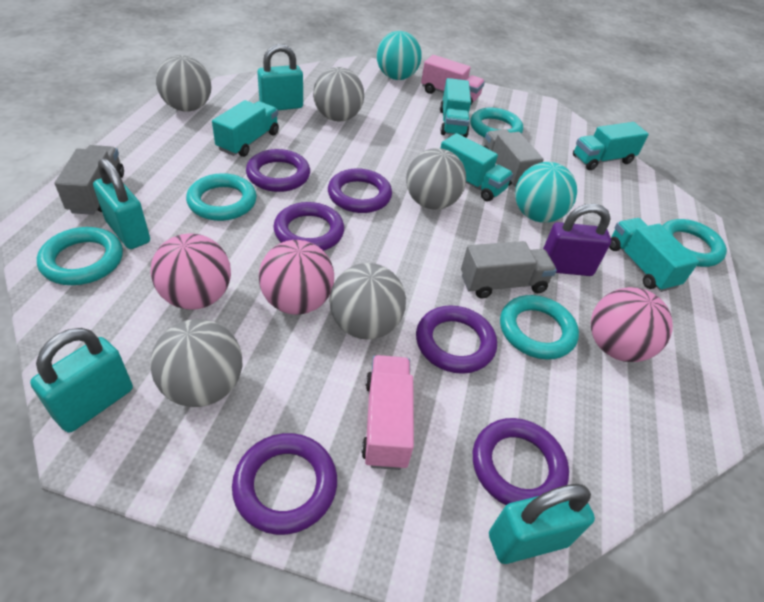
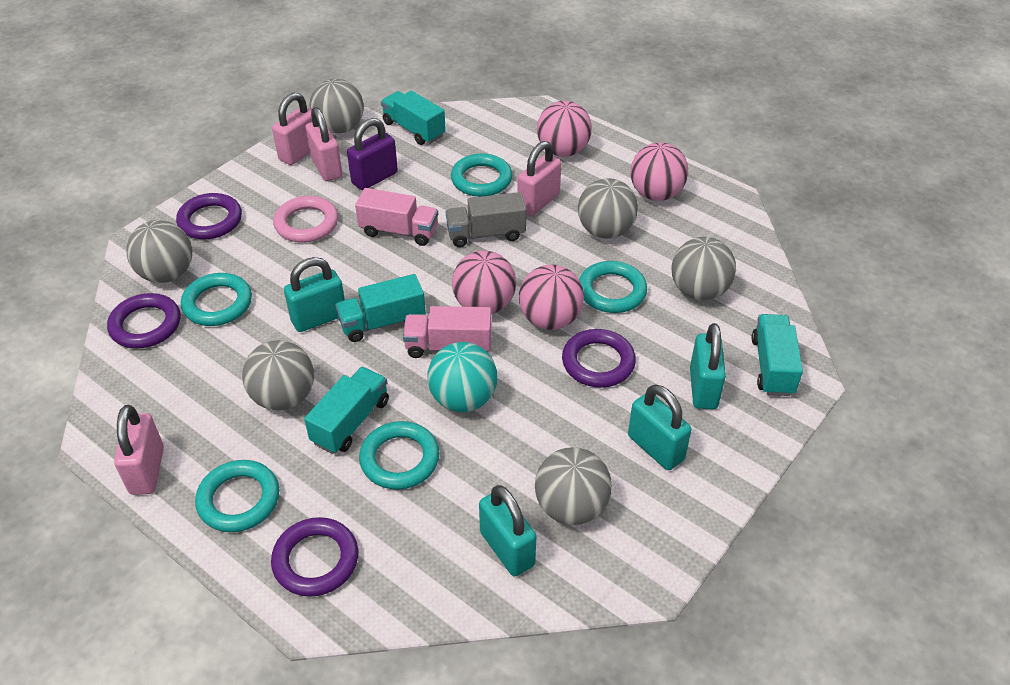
grey ball: 5 -> 6
grey truck: 3 -> 1
pink ball: 3 -> 4
pink padlock: 0 -> 4
pink ring: 0 -> 1
purple ring: 6 -> 4
turquoise ball: 2 -> 1
turquoise truck: 5 -> 4

